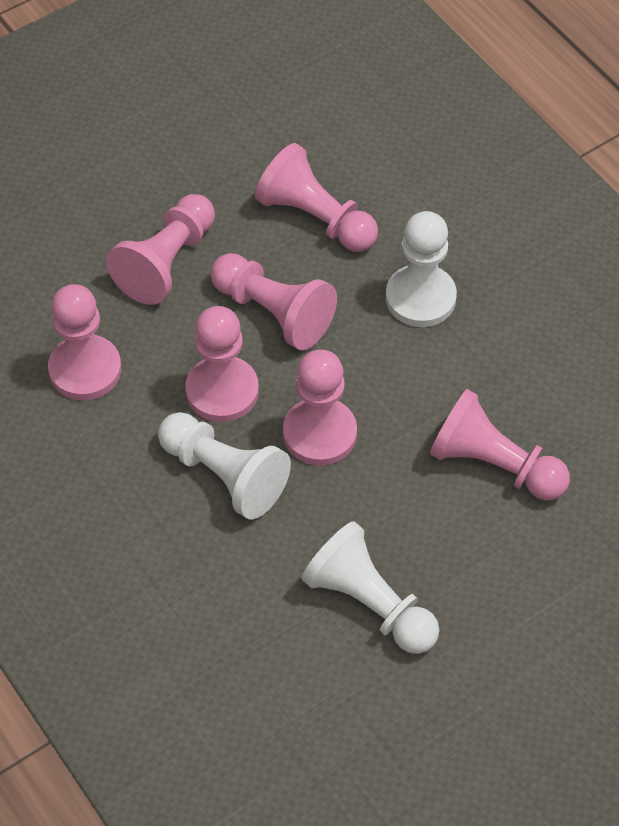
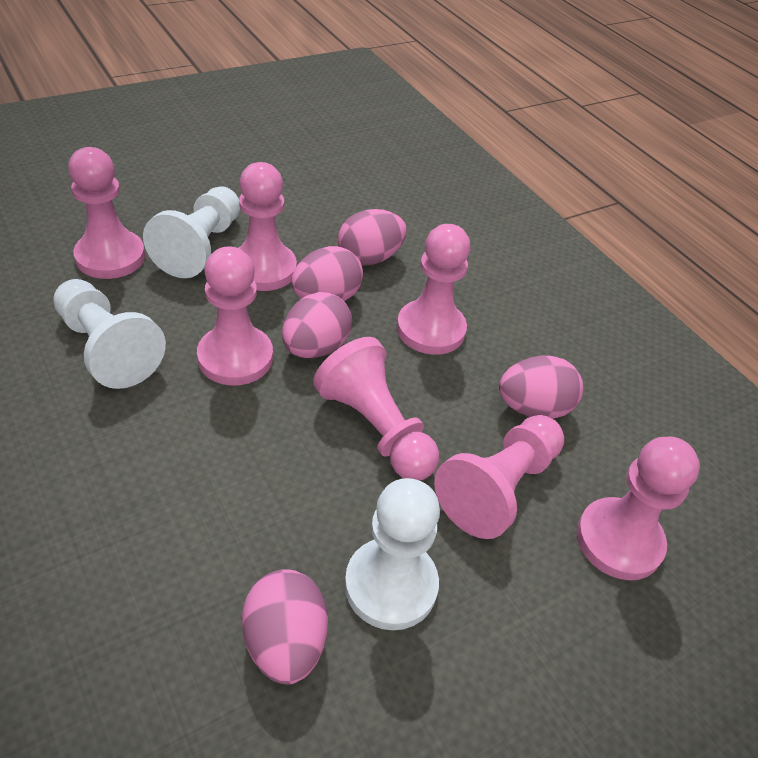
pink egg: 0 -> 5

